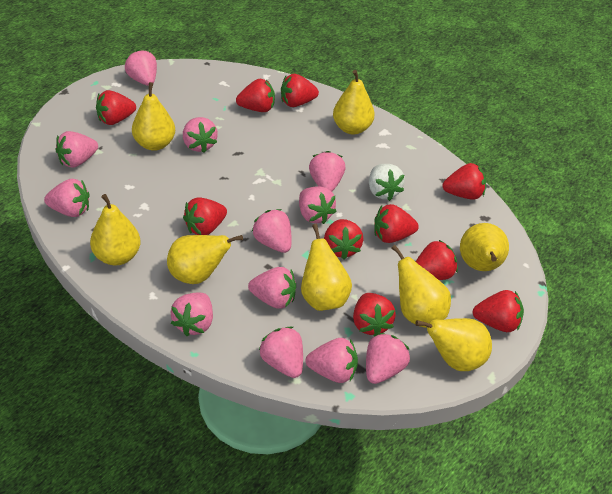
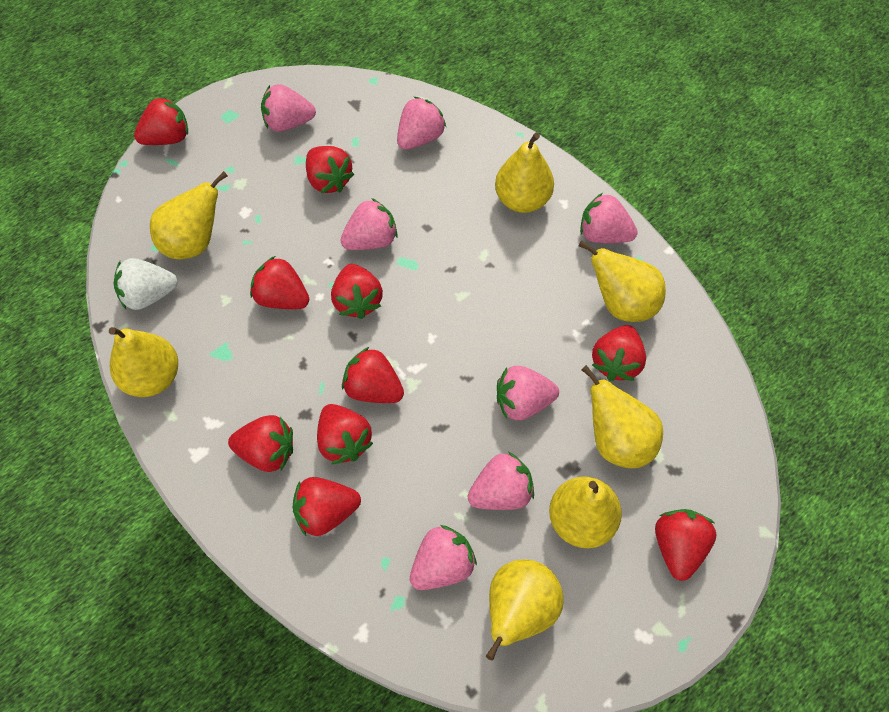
pink strawberry: 12 -> 7
yellow pear: 8 -> 7

